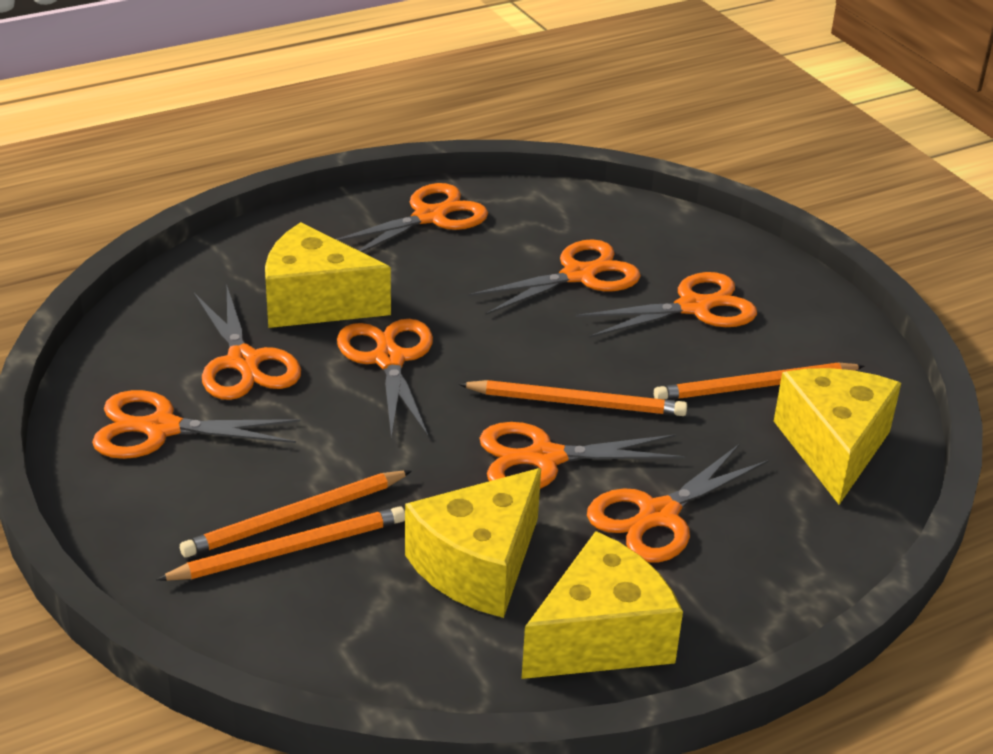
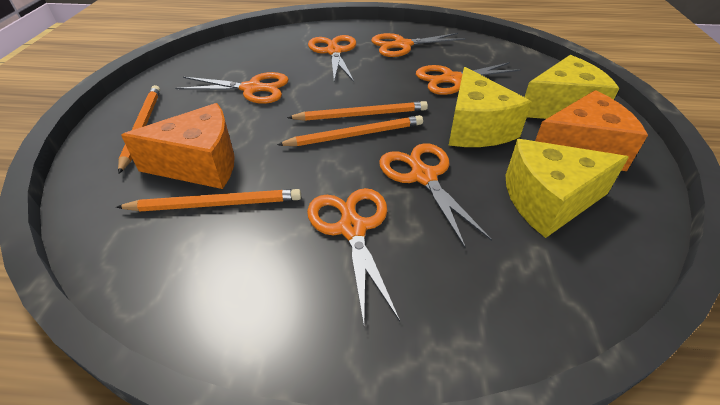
orange cheese: 0 -> 2
orange scissors: 8 -> 6
yellow cheese: 4 -> 3

